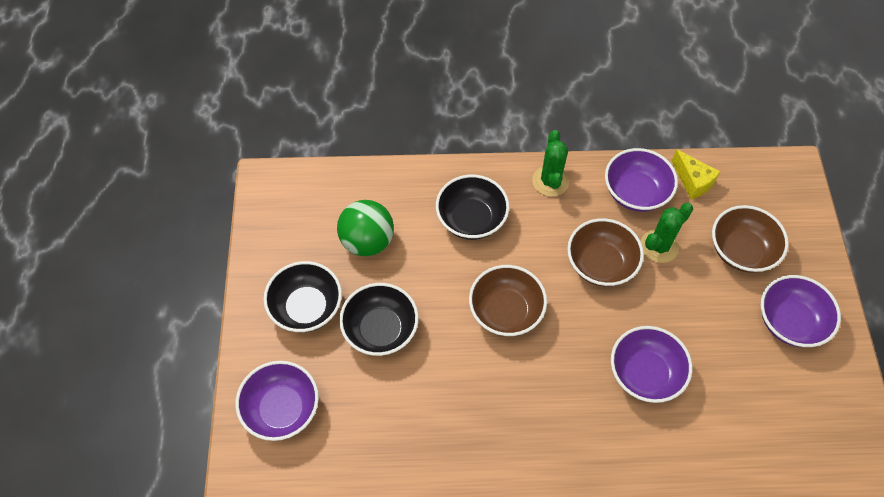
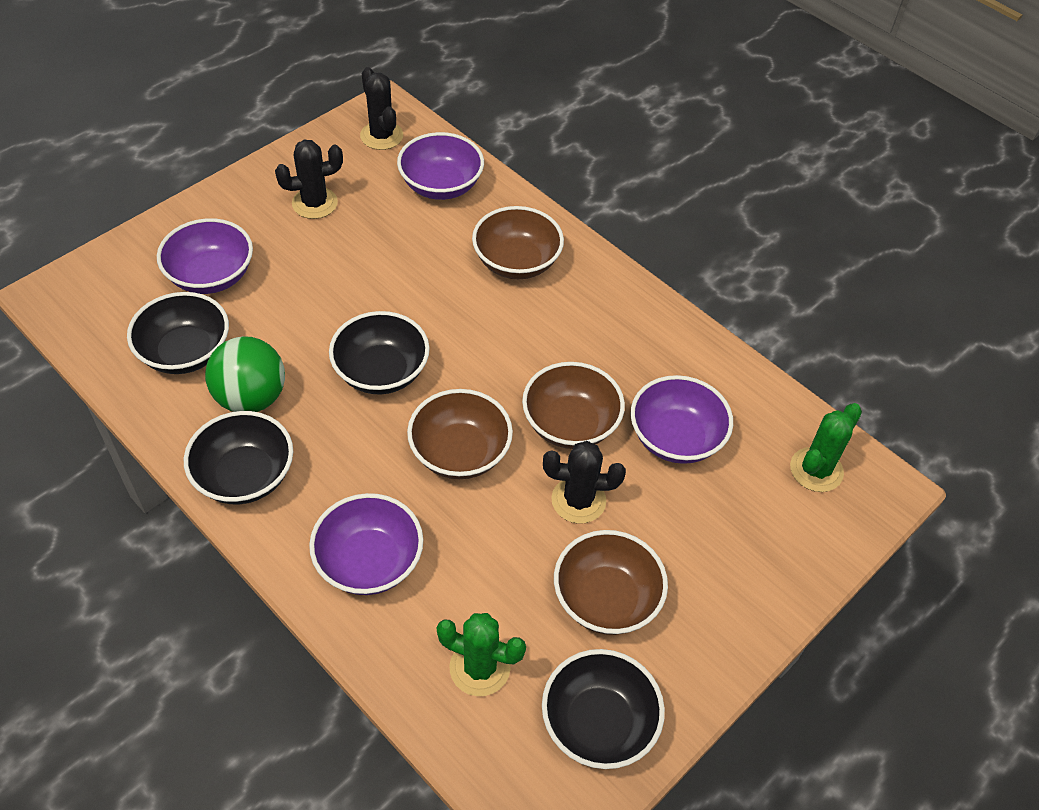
black bowl: 3 -> 4
black cactus: 0 -> 3
brown bowl: 3 -> 4
yellow cheese: 1 -> 0

